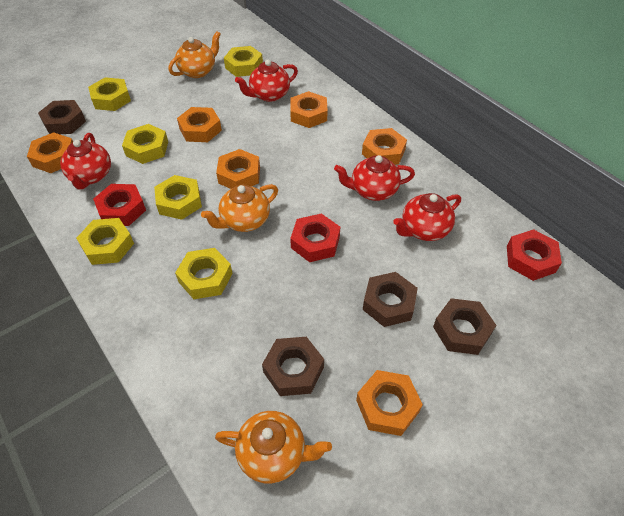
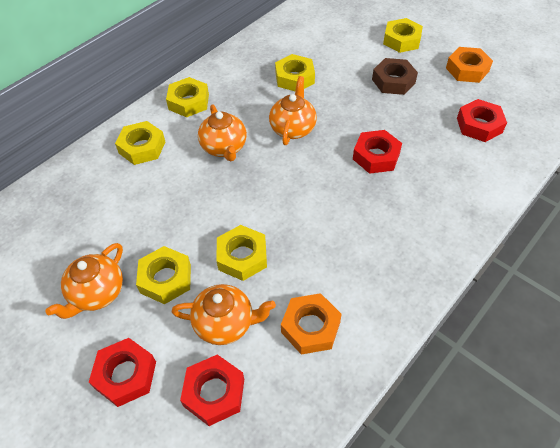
brown nut: 4 -> 1
orange nut: 6 -> 2
orange teapot: 3 -> 4
red nut: 3 -> 4
red teapot: 4 -> 0

